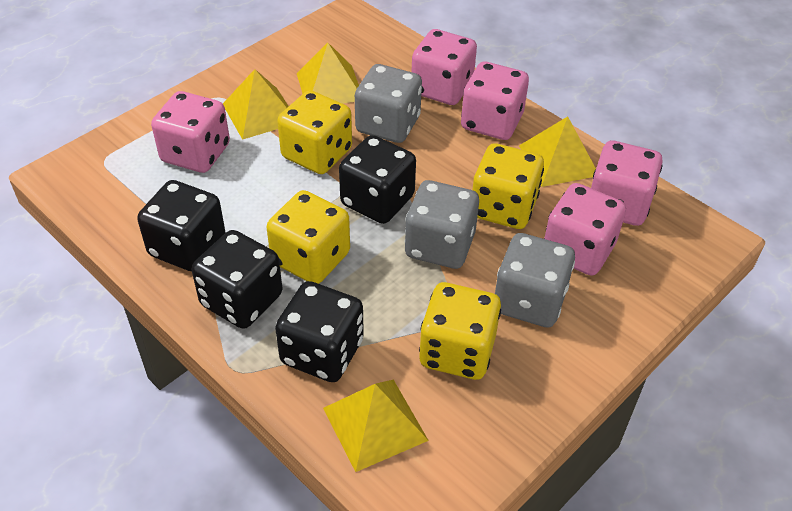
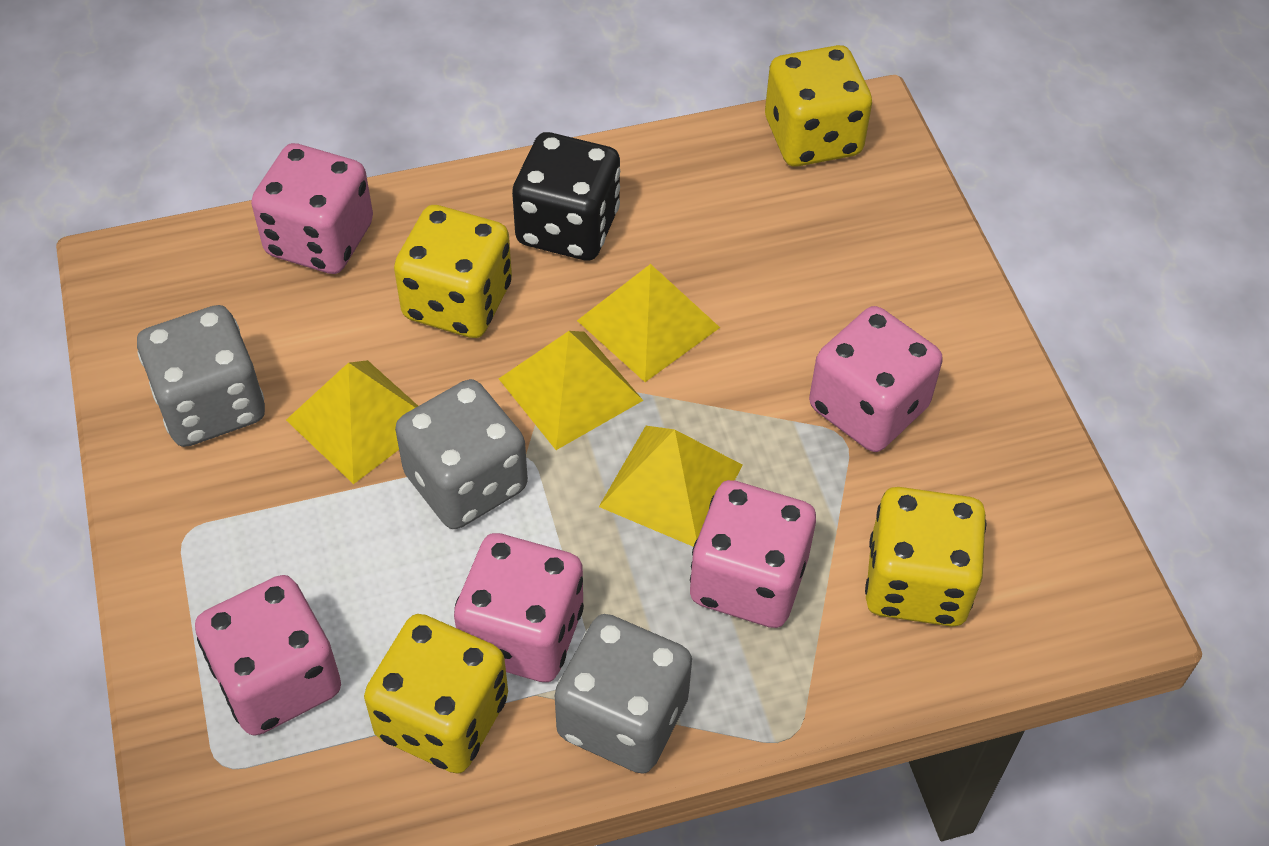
black dice: 4 -> 1

